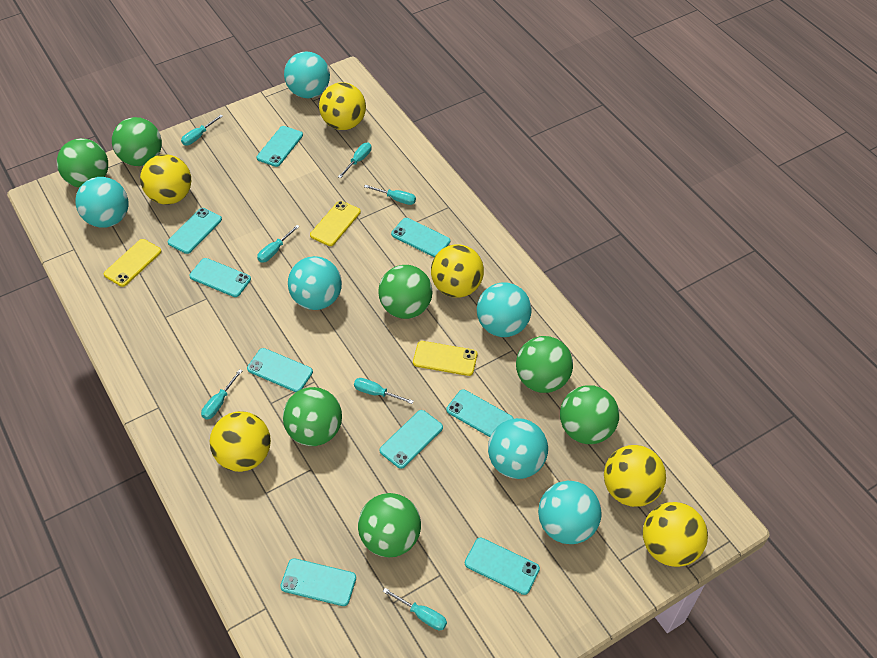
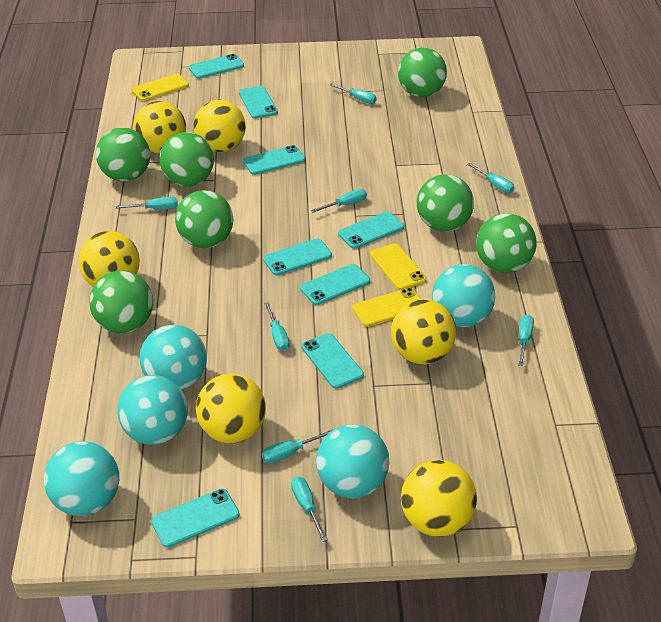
turquoise ball: 6 -> 5
turquoise phone: 9 -> 8
turquoise screwdriver: 7 -> 8

